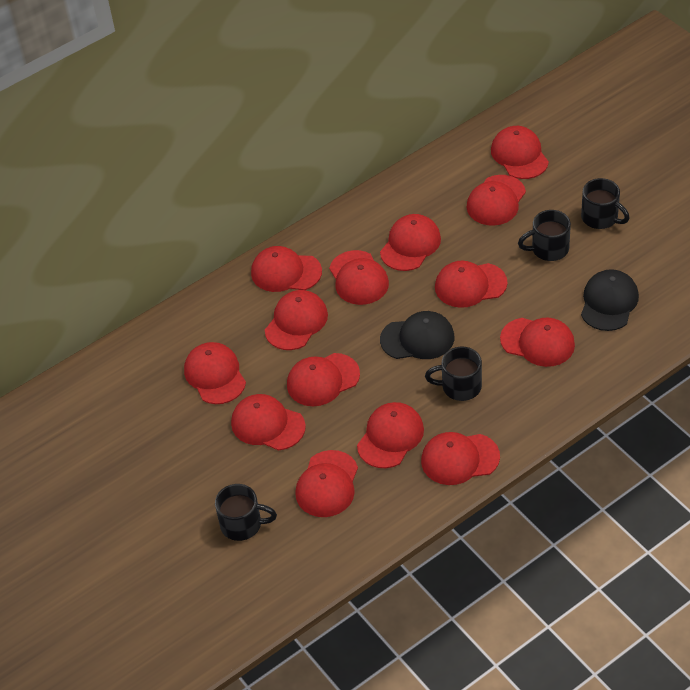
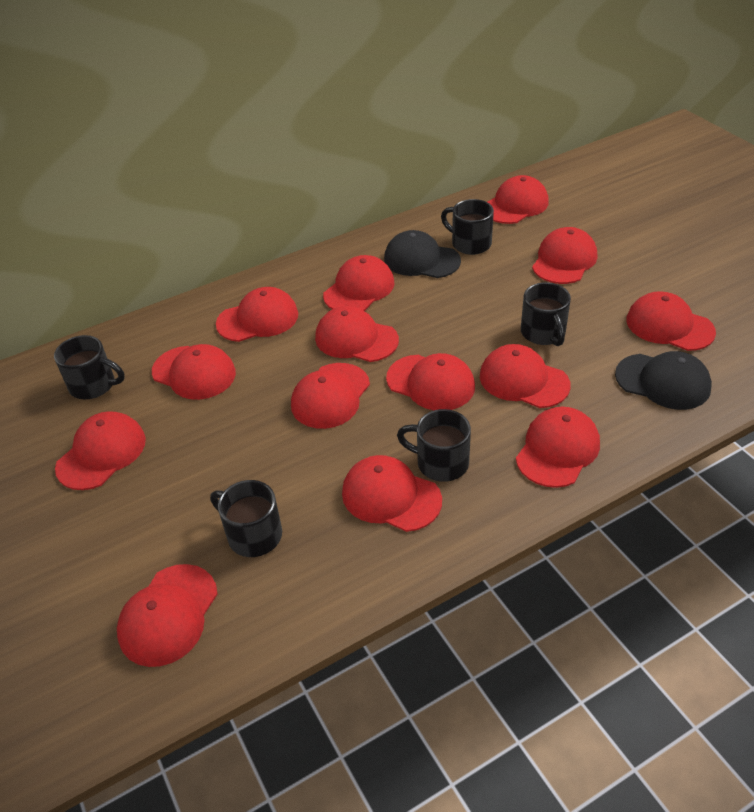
black mug: 4 -> 5

